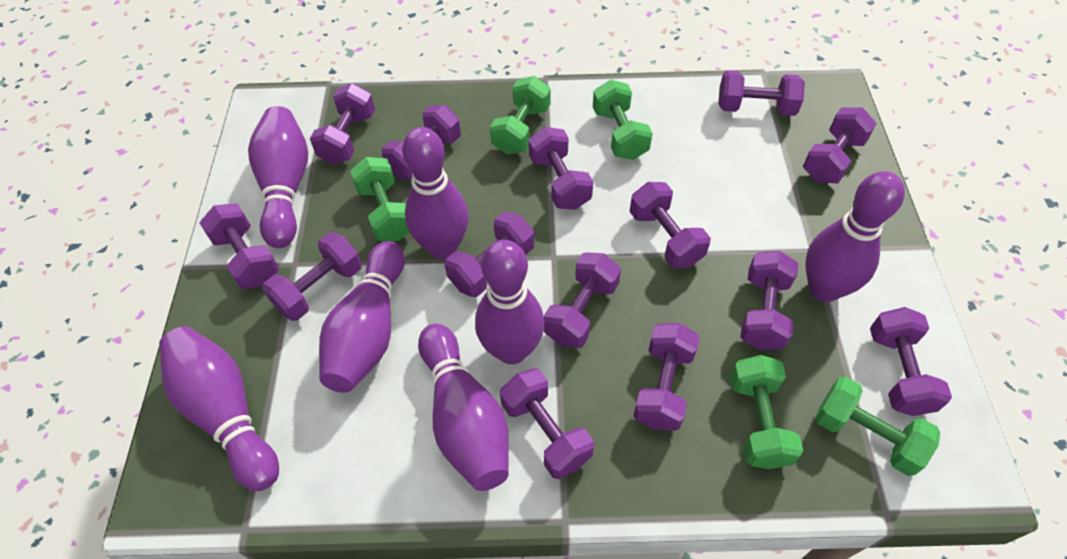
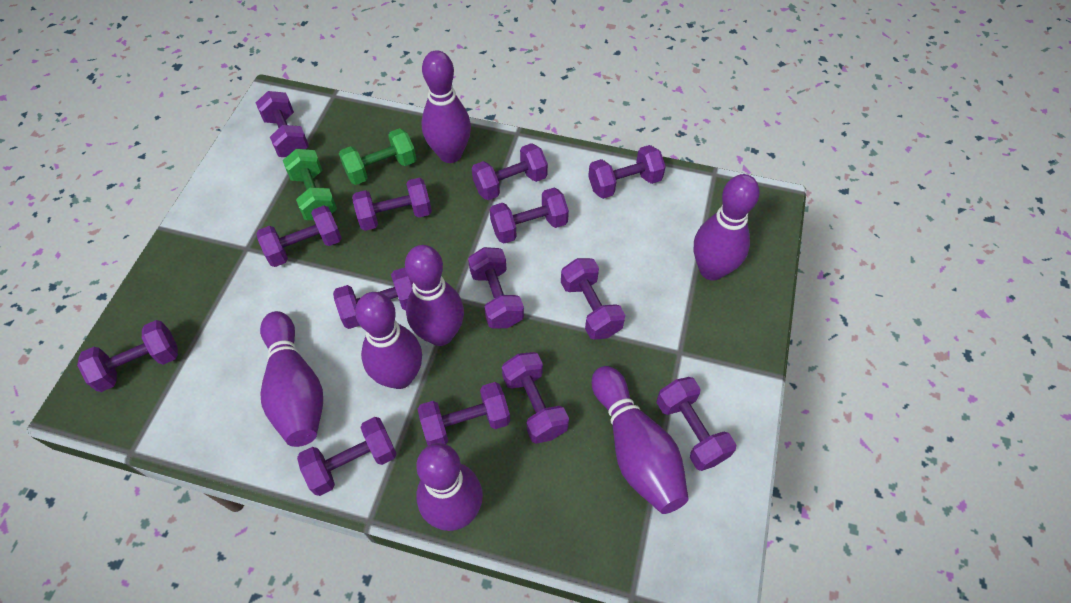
green dumbbell: 5 -> 2

